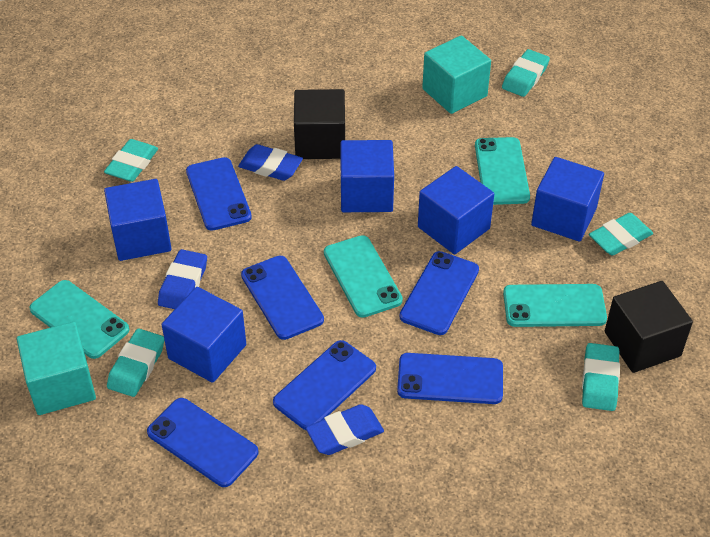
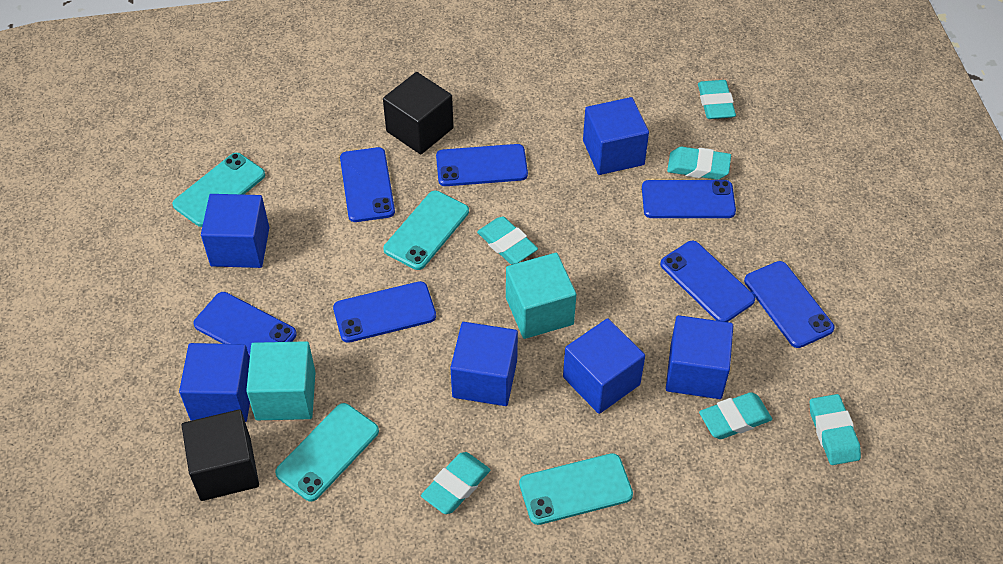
blue cube: 5 -> 6
blue eraser: 3 -> 0
blue phone: 6 -> 7
turquoise eraser: 5 -> 6

